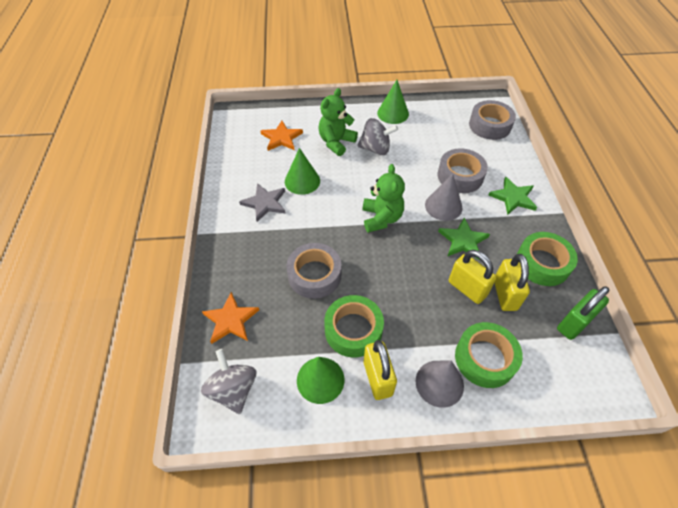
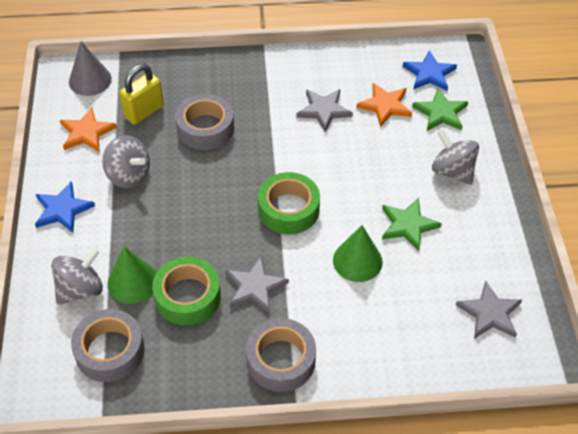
blue star: 0 -> 2
green cone: 3 -> 2
green padlock: 1 -> 0
green tape: 3 -> 2
green teddy bear: 2 -> 0
grey cone: 2 -> 1
grey spinning top: 2 -> 3
grey star: 1 -> 3
yellow padlock: 3 -> 1

